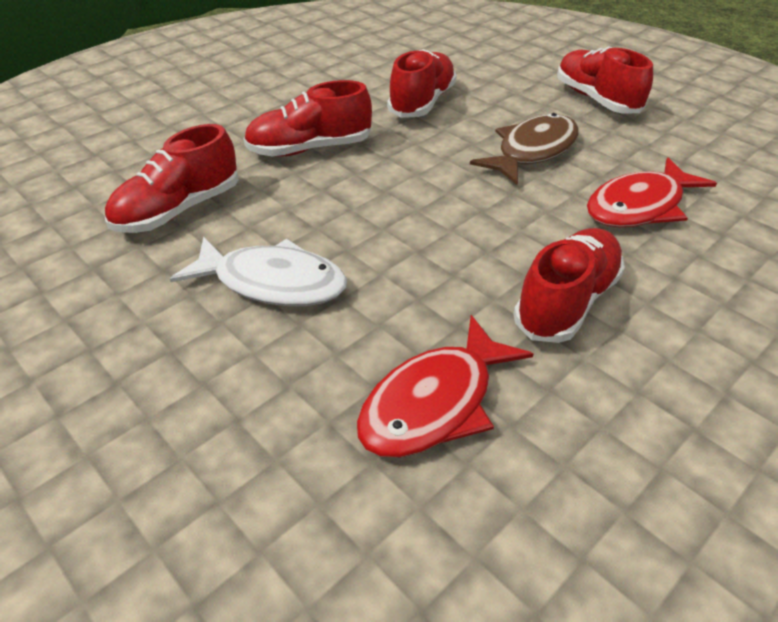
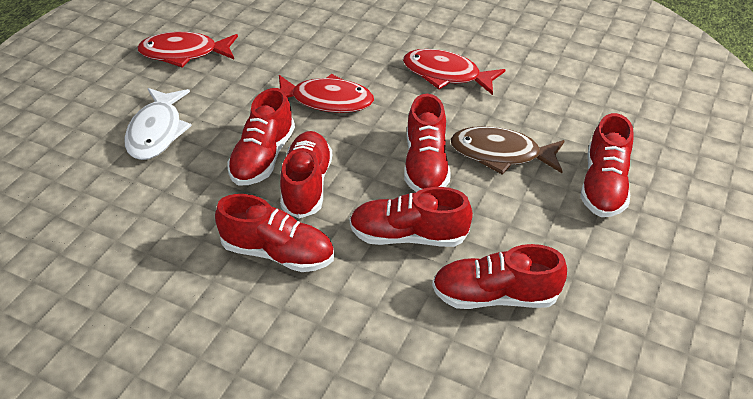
red fish: 2 -> 3
red shoe: 5 -> 7

